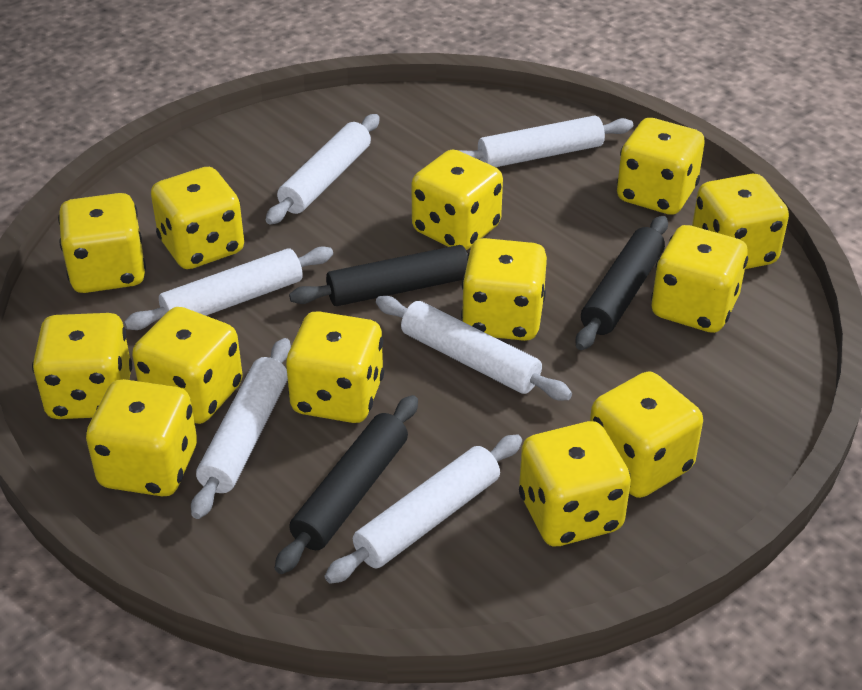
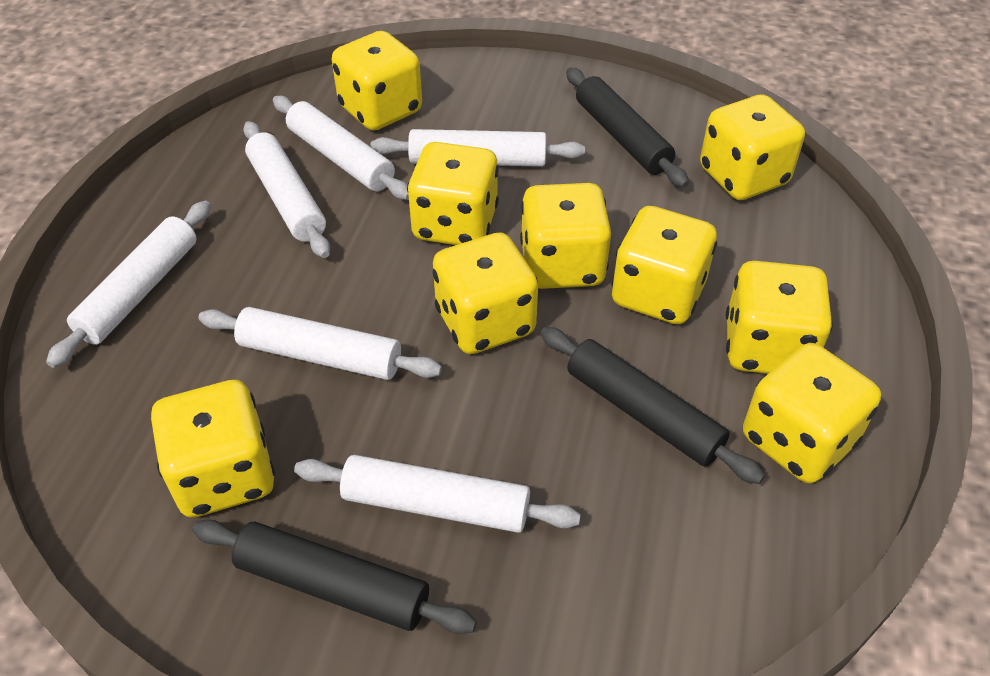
yellow dice: 13 -> 9

